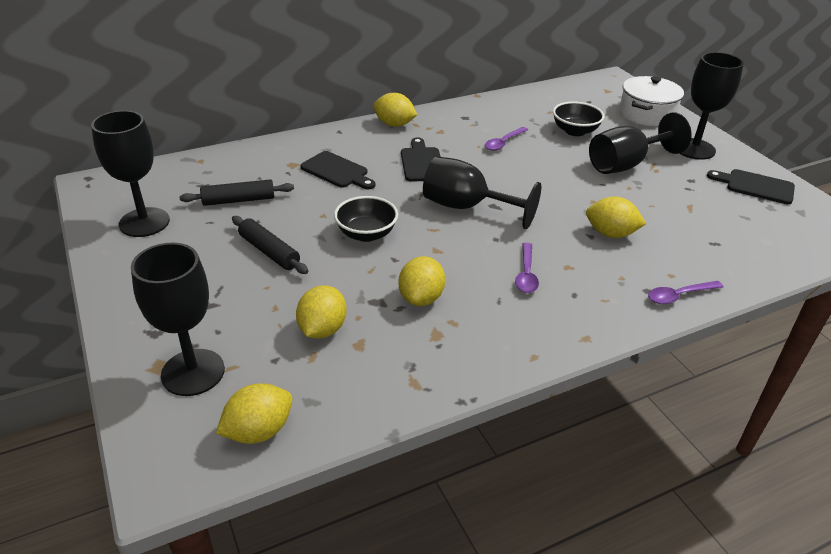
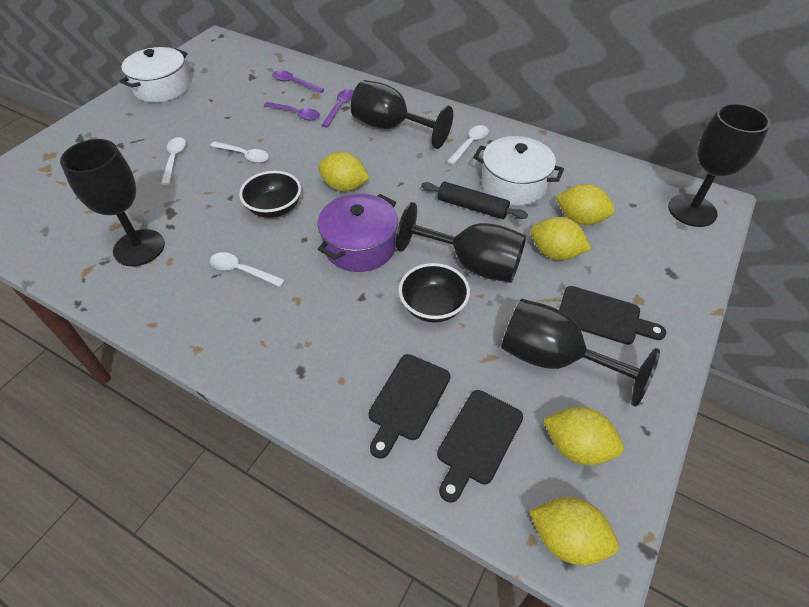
black rolling pin: 2 -> 1
purple pot: 0 -> 1
white pot: 1 -> 2
white spoon: 0 -> 4

